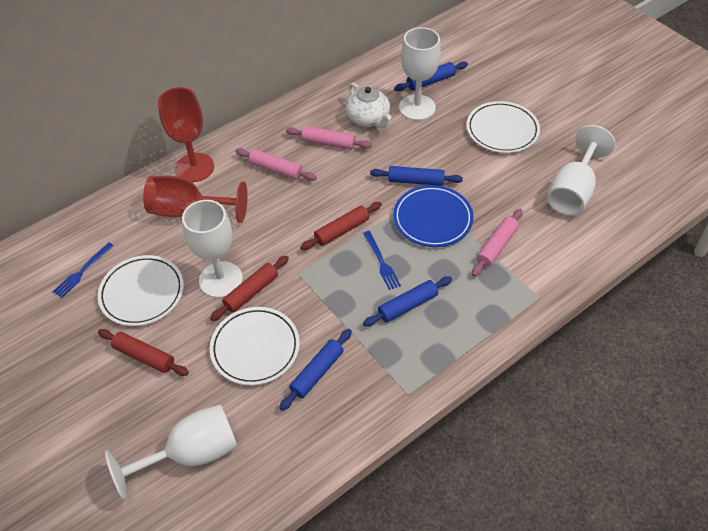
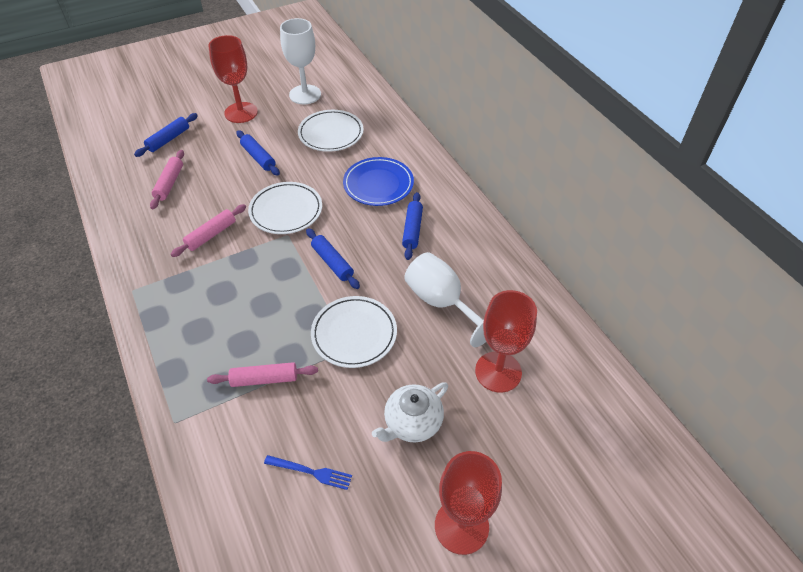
blue fork: 2 -> 1
red goblet: 2 -> 3
red rolling pin: 3 -> 0
white goblet: 4 -> 2

